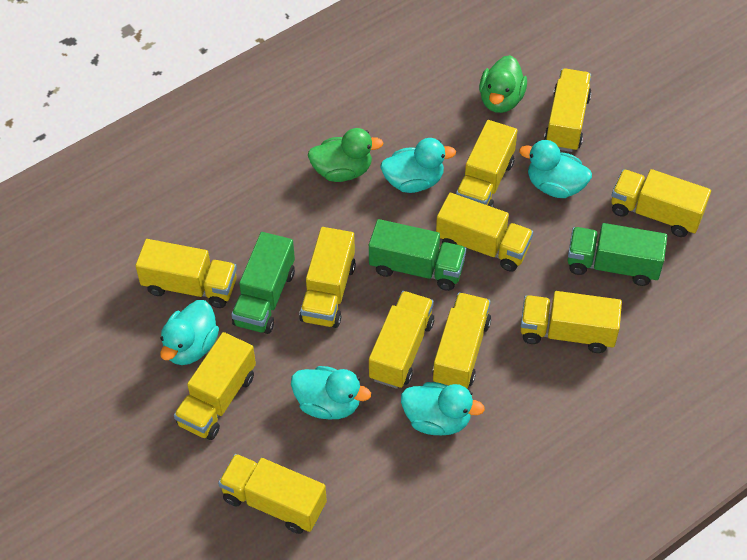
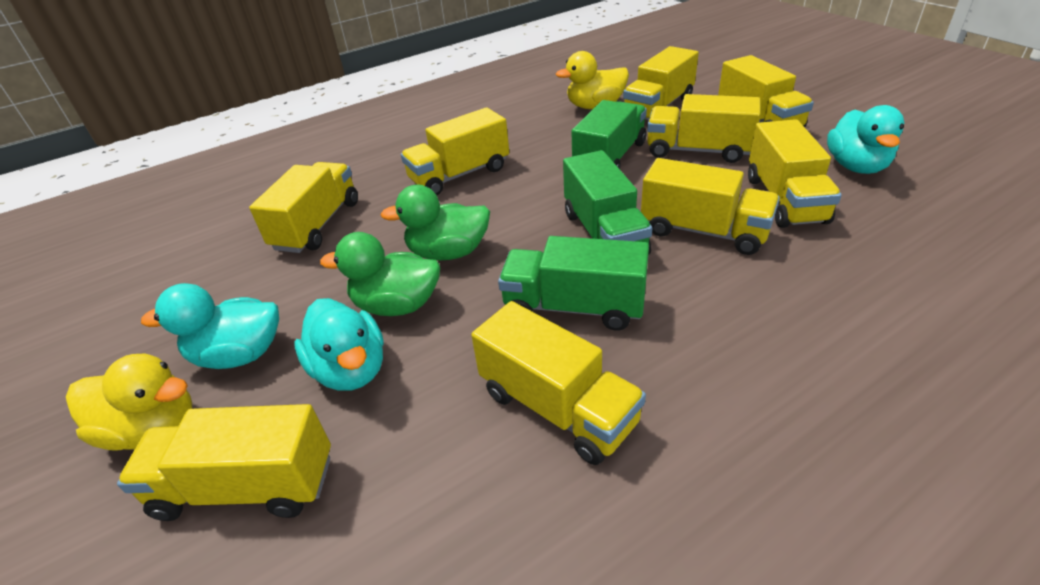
turquoise duck: 5 -> 3
yellow duck: 0 -> 2
yellow truck: 11 -> 9

